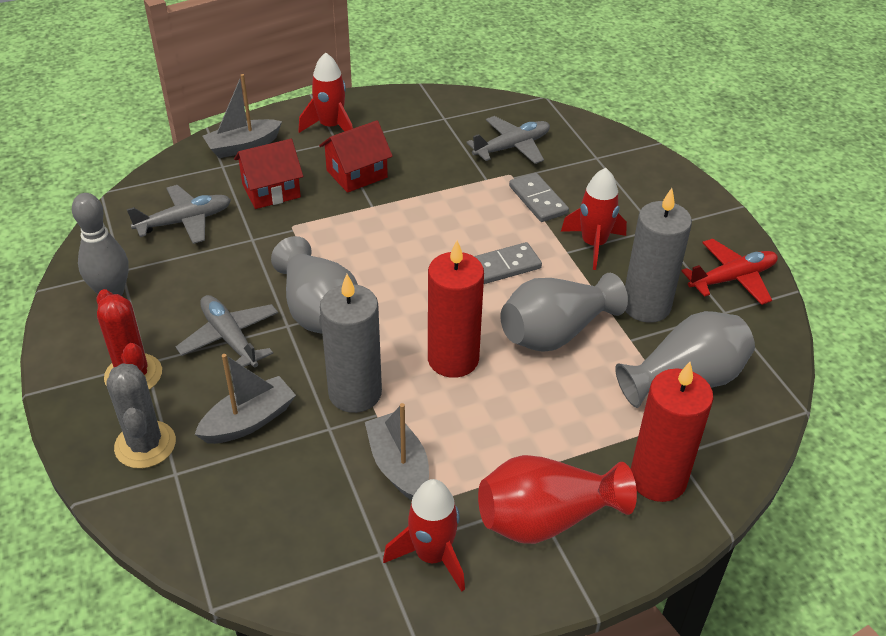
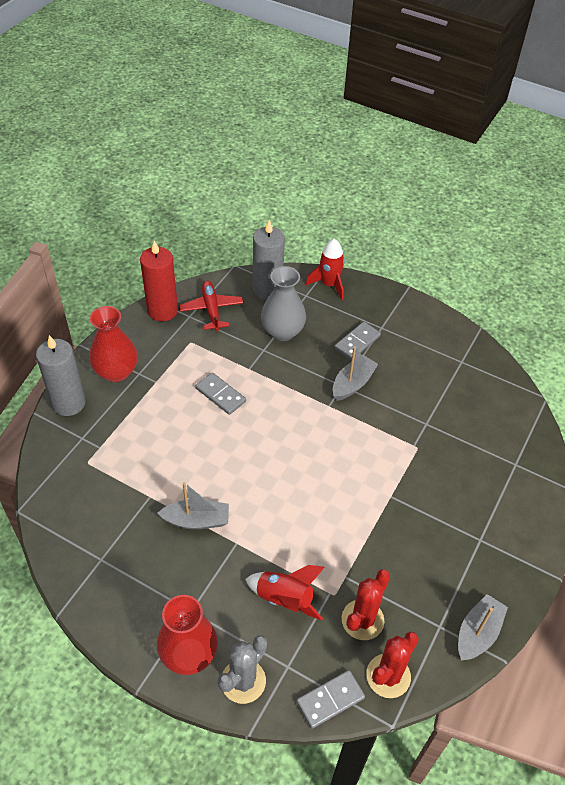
grey bowling pin: 1 -> 0
grey domino: 2 -> 3
grey plane: 3 -> 0
grey vase: 3 -> 1
red cactus: 1 -> 2
red candle: 2 -> 1
red house: 2 -> 0
red rocket: 3 -> 2
red vase: 1 -> 2

